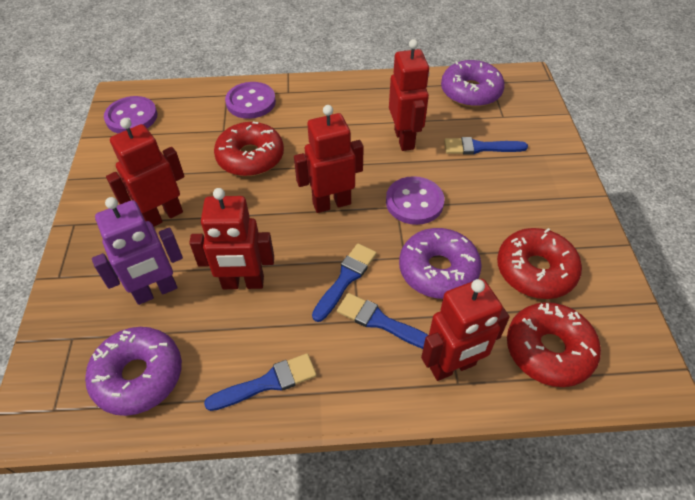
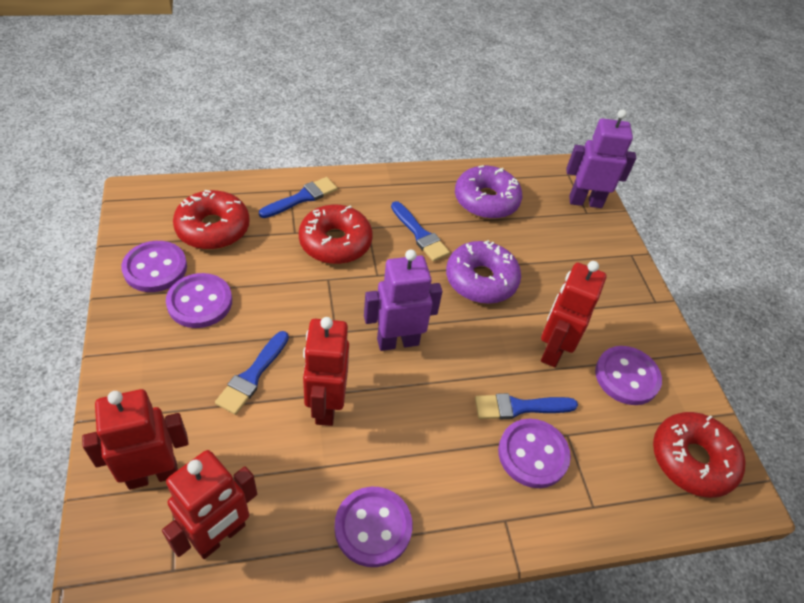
purple button: 3 -> 5
purple donut: 3 -> 2
purple robot: 1 -> 2
red robot: 5 -> 4

